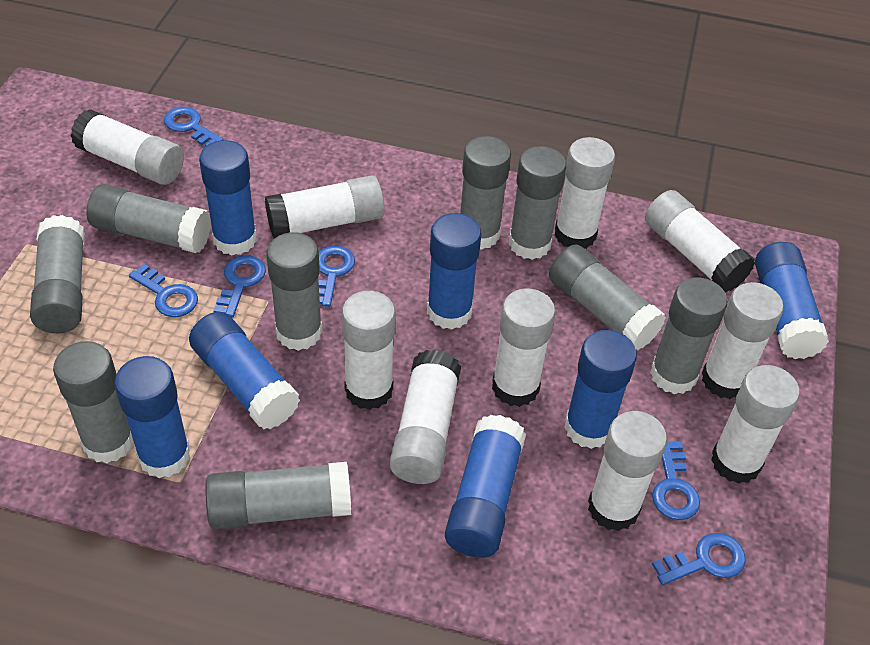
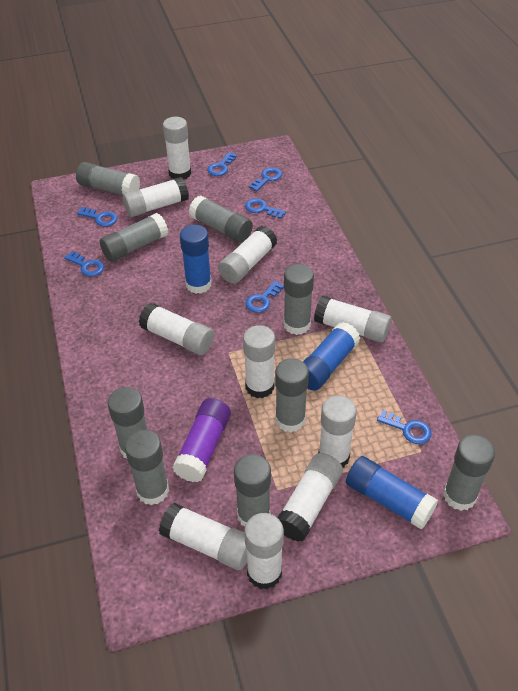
blue glue stick: 7 -> 3
blue key: 6 -> 7
purple glue stick: 0 -> 1

